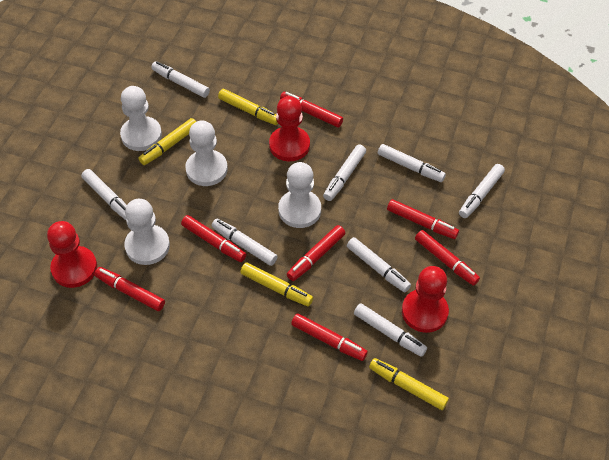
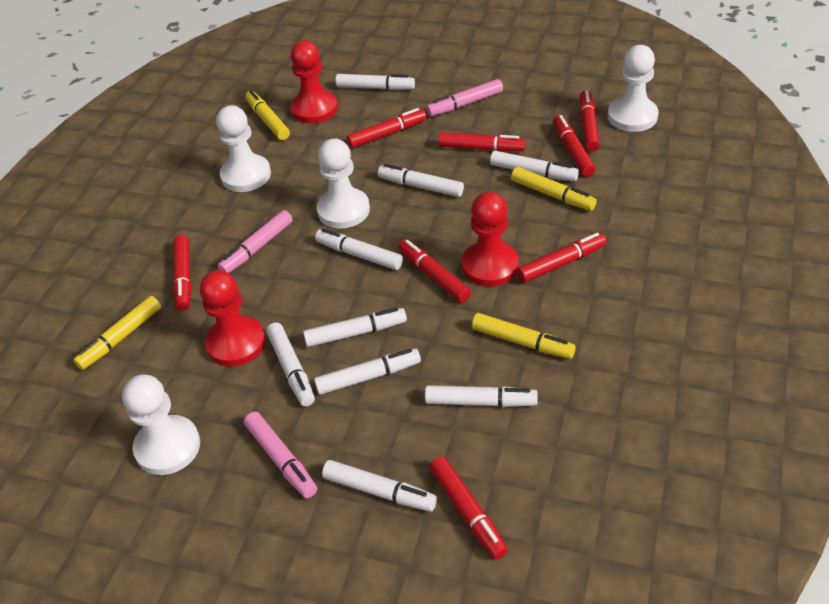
pink marker: 0 -> 3
red marker: 7 -> 8
white marker: 8 -> 9

